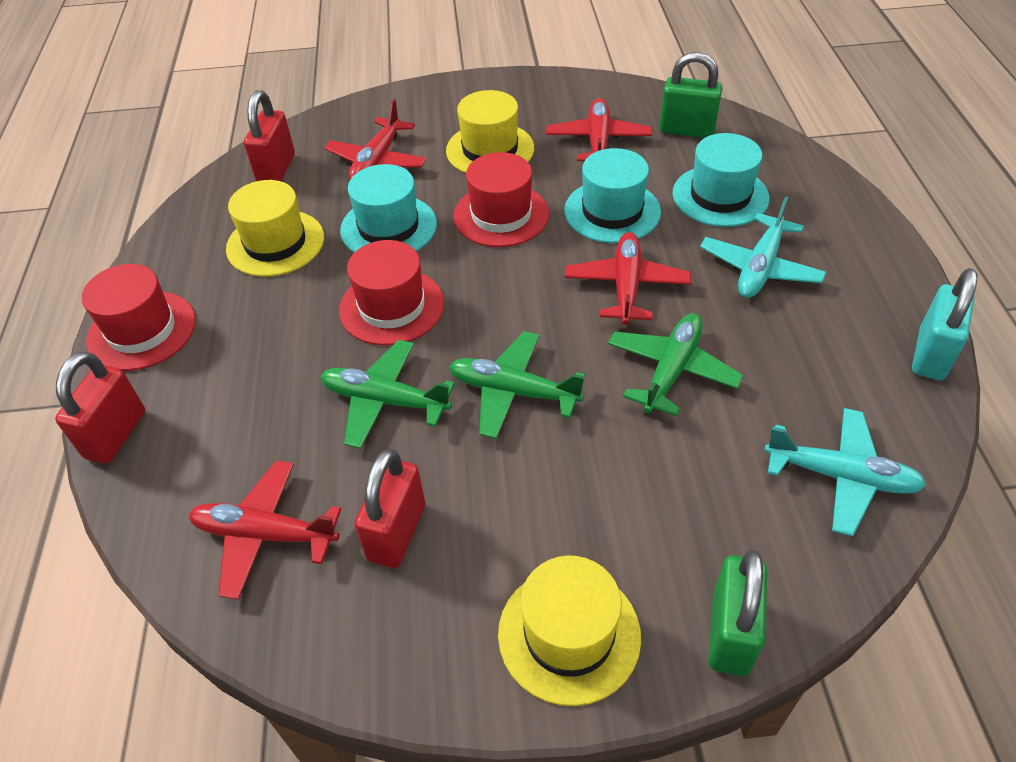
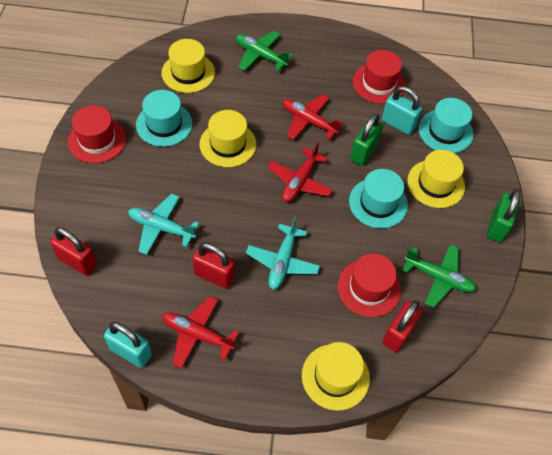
green plane: 3 -> 2
red plane: 4 -> 3
turquoise padlock: 1 -> 2
yellow hat: 3 -> 4

